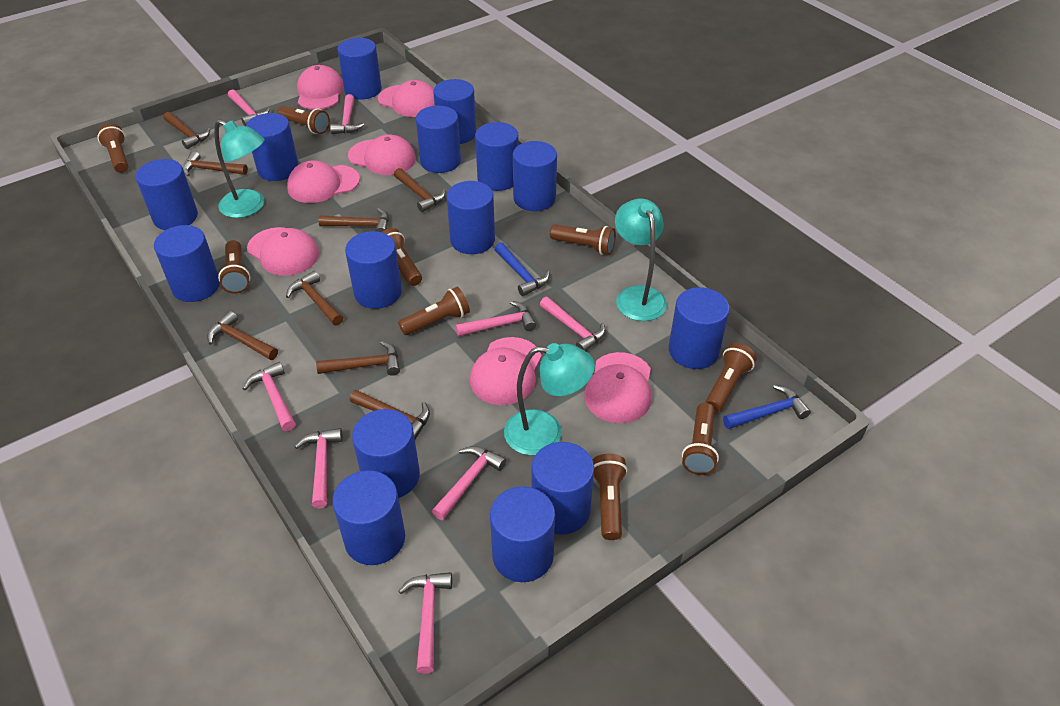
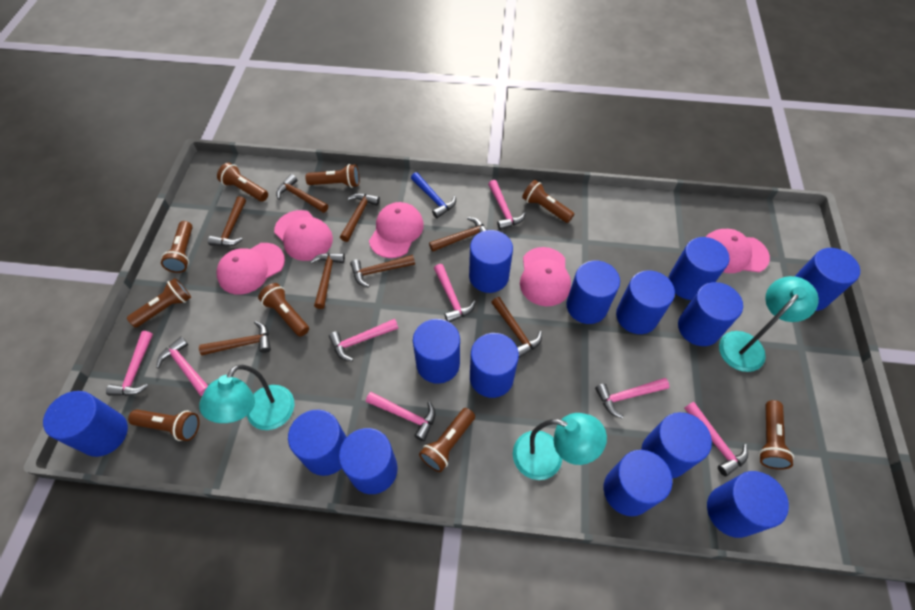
blue cylinder: 15 -> 14
blue hammer: 2 -> 1
pink cap: 7 -> 5

